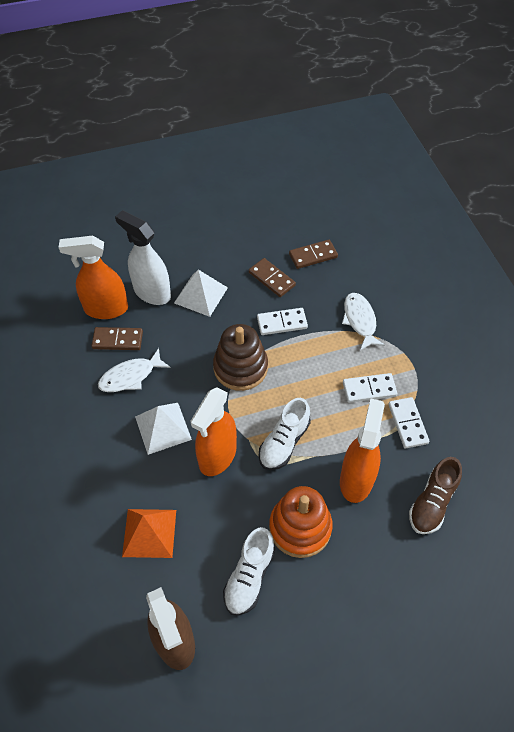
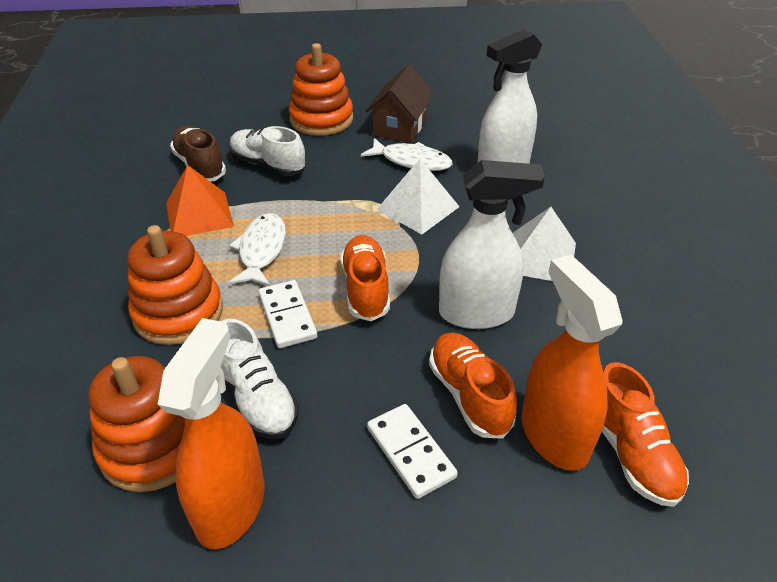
brown domino: 3 -> 0
brown house: 0 -> 1
brown spray bottle: 1 -> 0
brown stacking toy: 1 -> 0
orange shoe: 0 -> 3
orange spray bottle: 3 -> 2
orange stacking toy: 1 -> 3
white domino: 3 -> 2
white spray bottle: 1 -> 2

